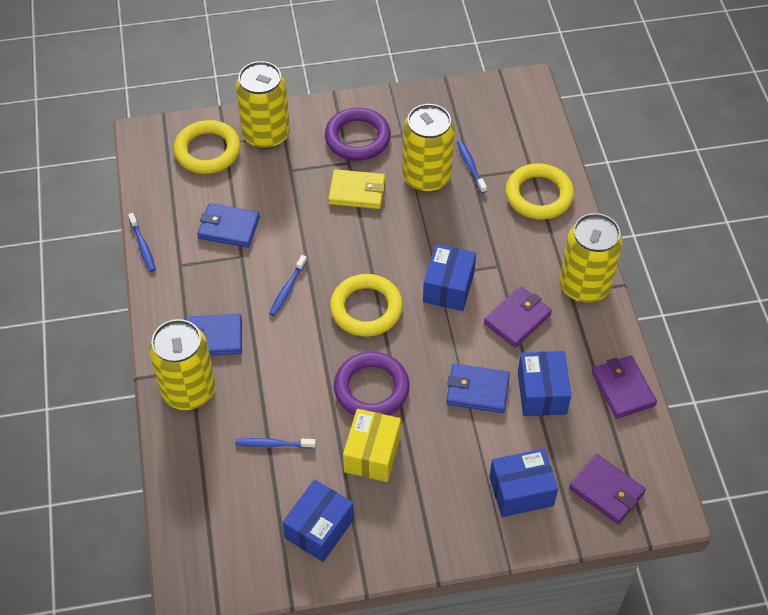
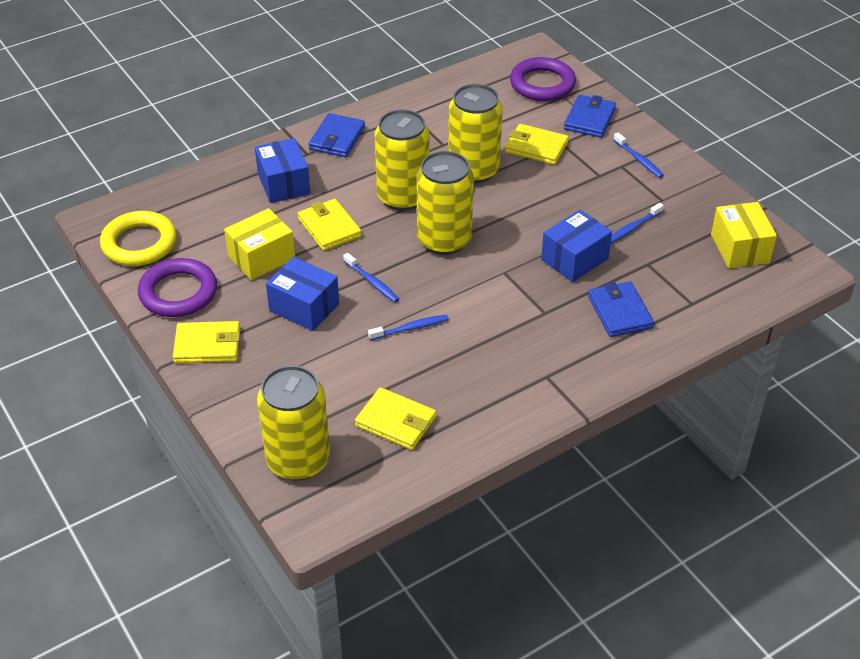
blue box: 4 -> 3
purple wallet: 3 -> 0
yellow box: 1 -> 2
yellow ring: 3 -> 1
yellow wallet: 1 -> 4

